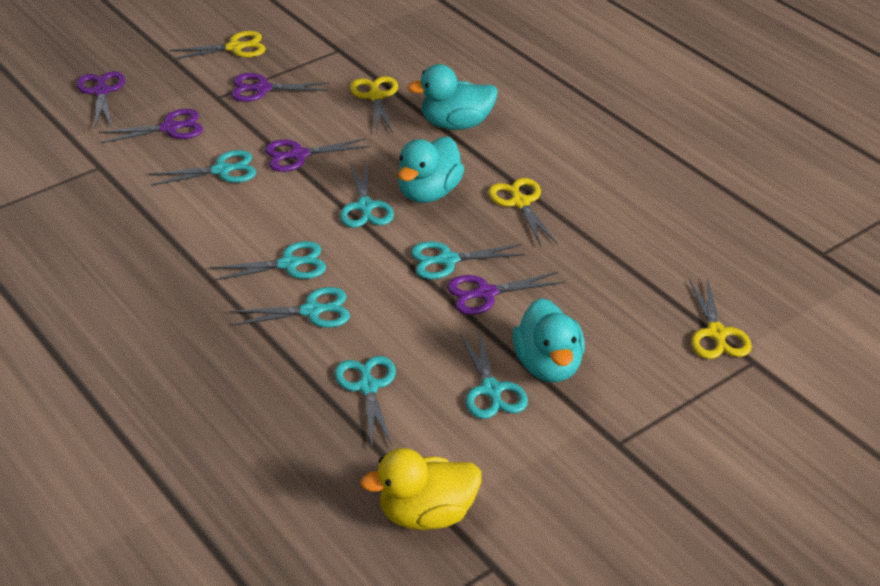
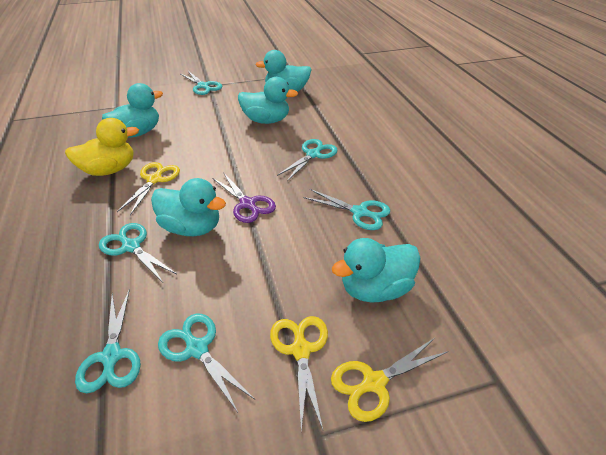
purple scissors: 5 -> 1
turquoise duck: 3 -> 5
turquoise scissors: 7 -> 6
yellow scissors: 4 -> 3

